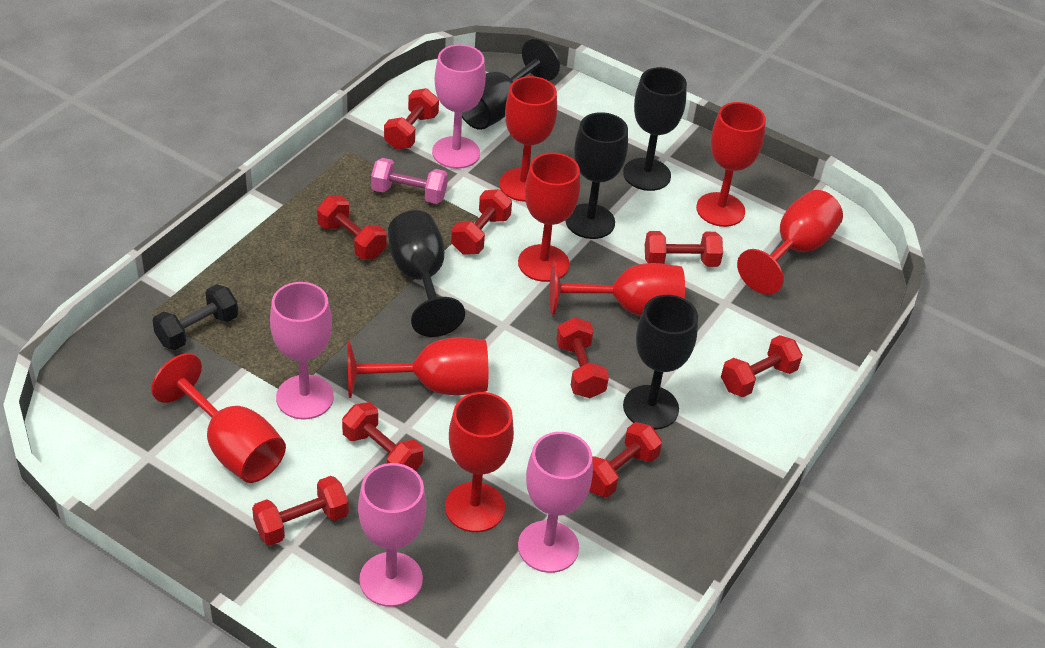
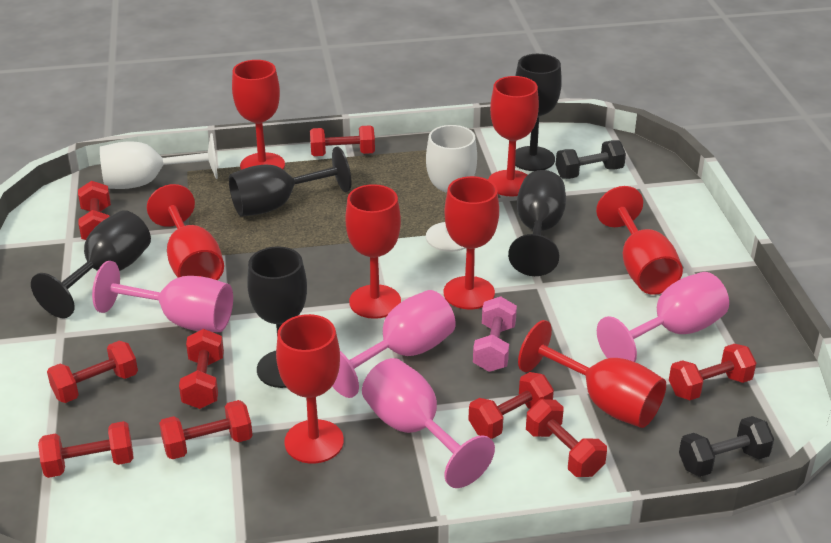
black dumbbell: 1 -> 2
white goblet: 0 -> 2

